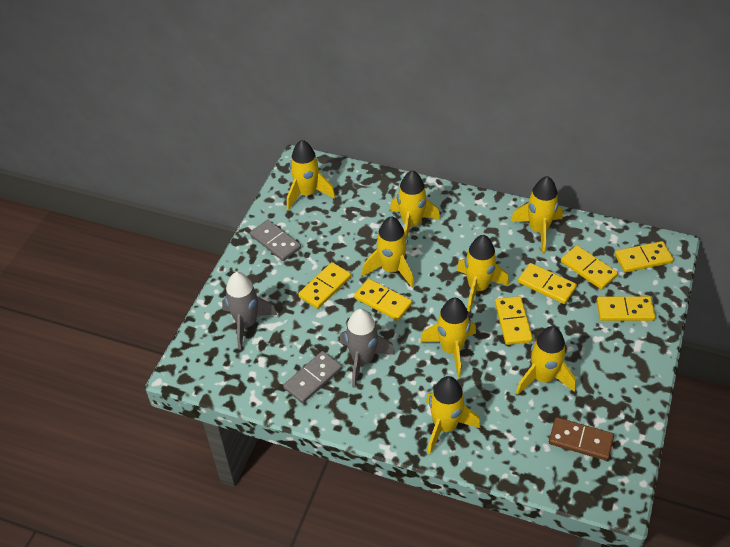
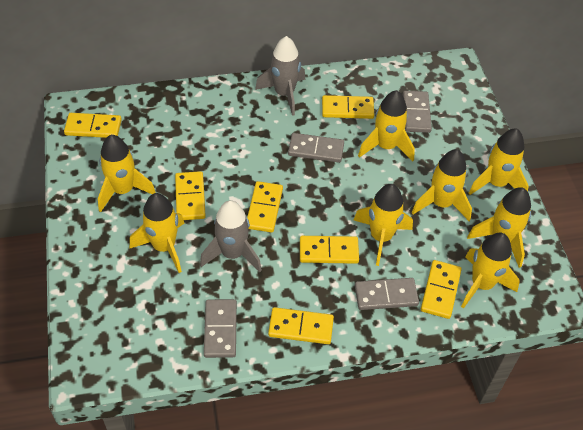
brown domino: 1 -> 0
grey domino: 2 -> 4

